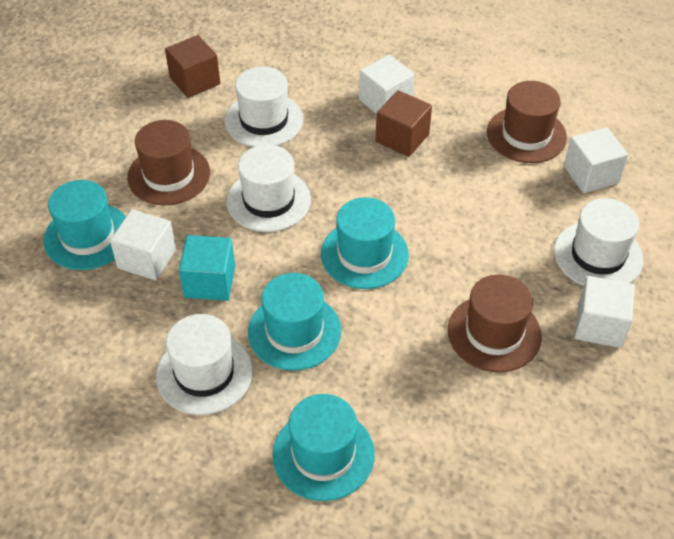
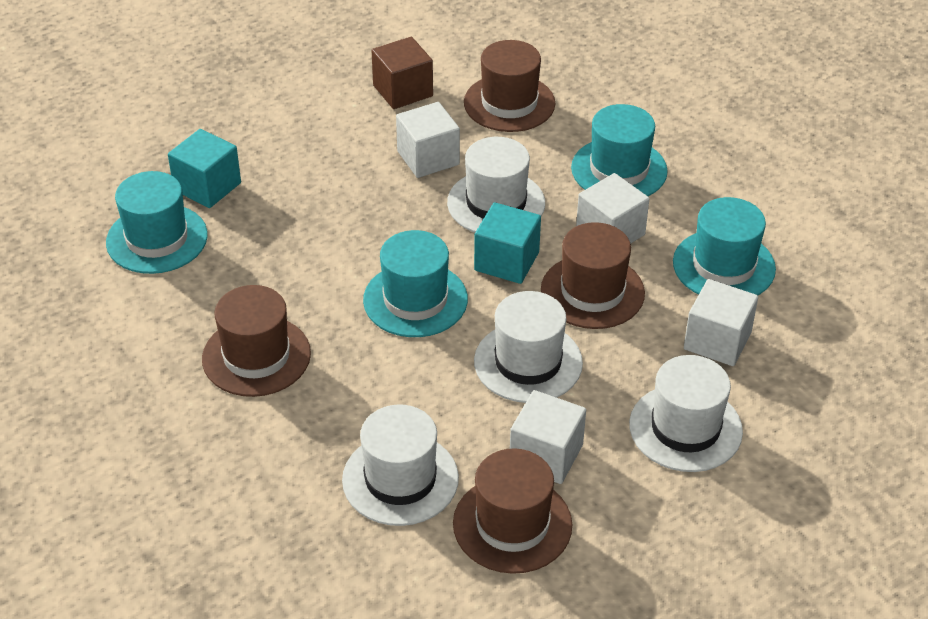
brown cube: 2 -> 1
brown hat: 3 -> 4
turquoise cube: 1 -> 2

